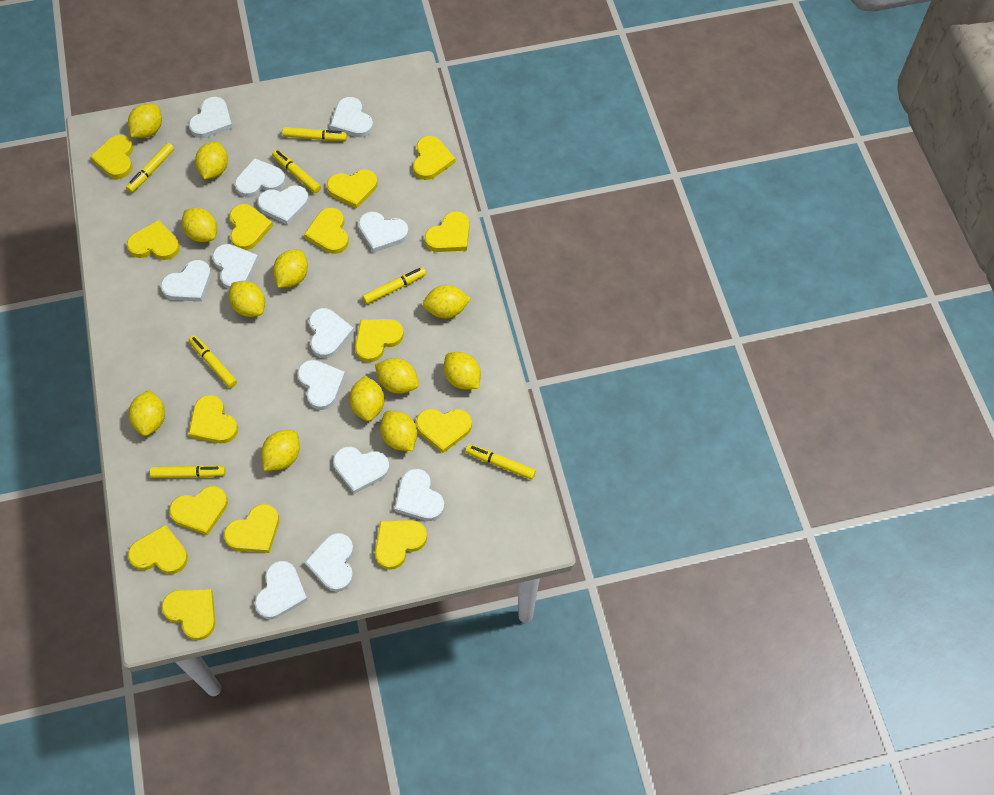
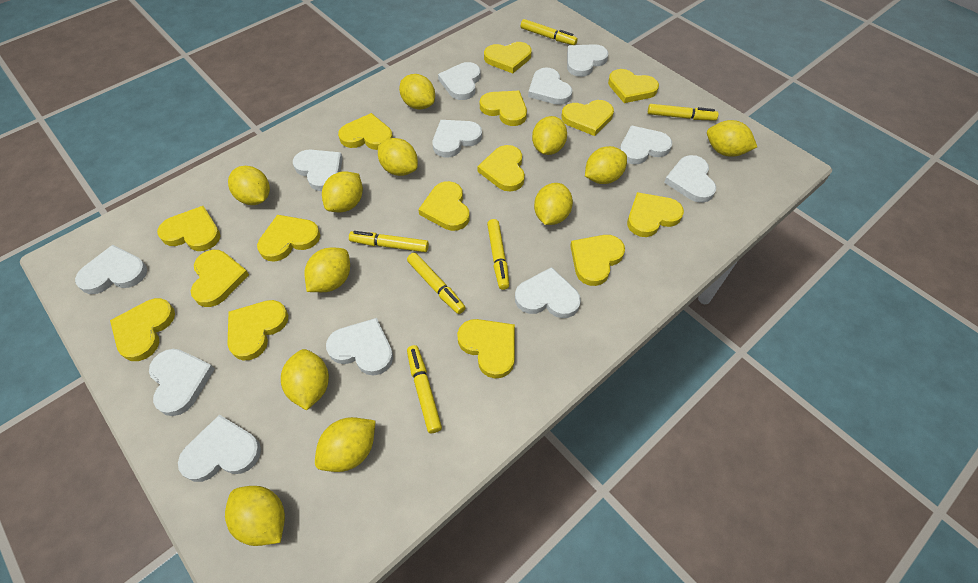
white heart: 13 -> 12
yellow marker: 7 -> 6

